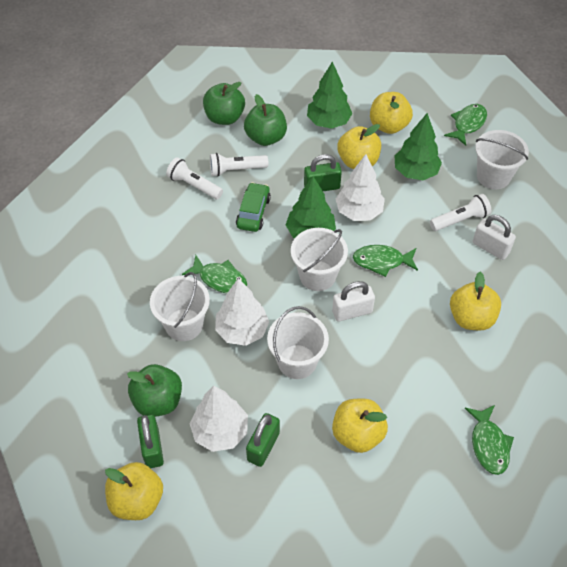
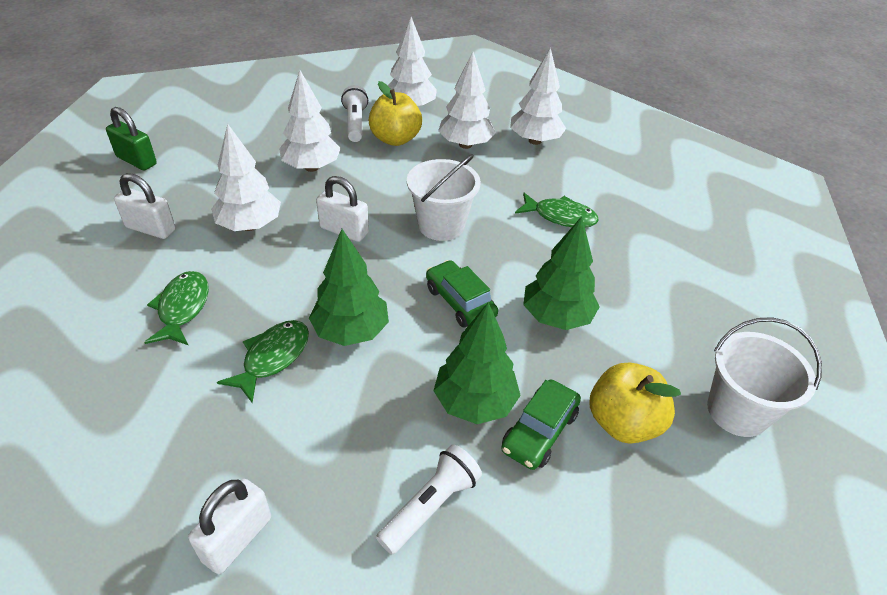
green apple: 3 -> 0
green car: 1 -> 2
green fish: 4 -> 3
green padlock: 3 -> 1
white bucket: 4 -> 2
white flashlight: 3 -> 2
white padlock: 2 -> 3
white tree: 3 -> 5
yellow apple: 5 -> 2

